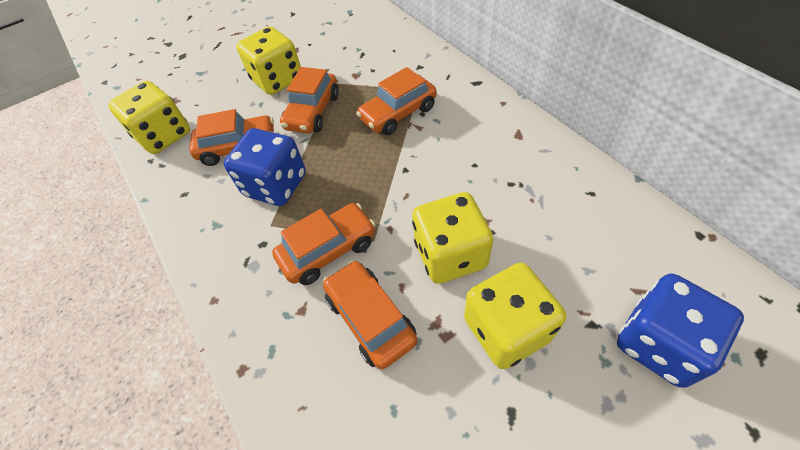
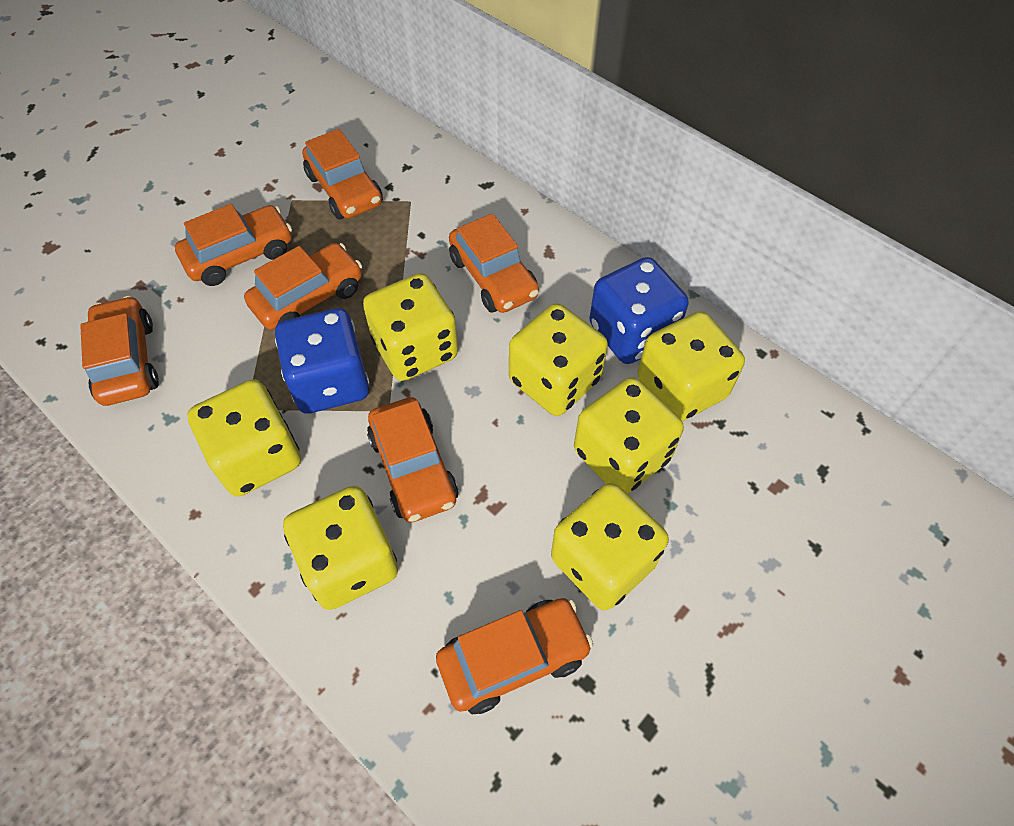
orange car: 5 -> 7
yellow dice: 4 -> 7

